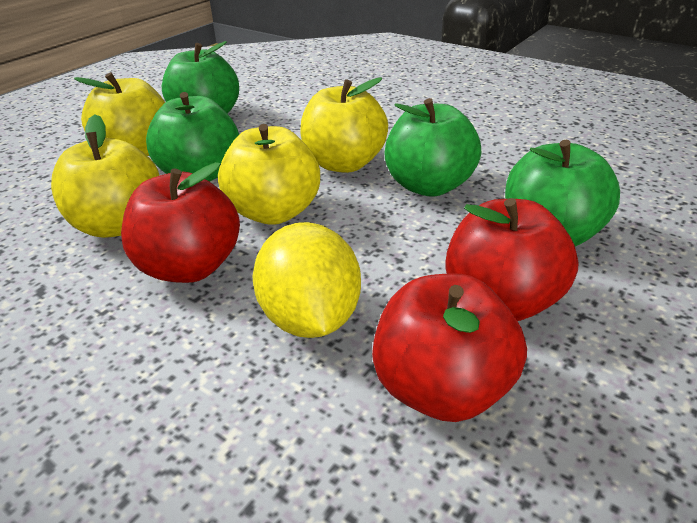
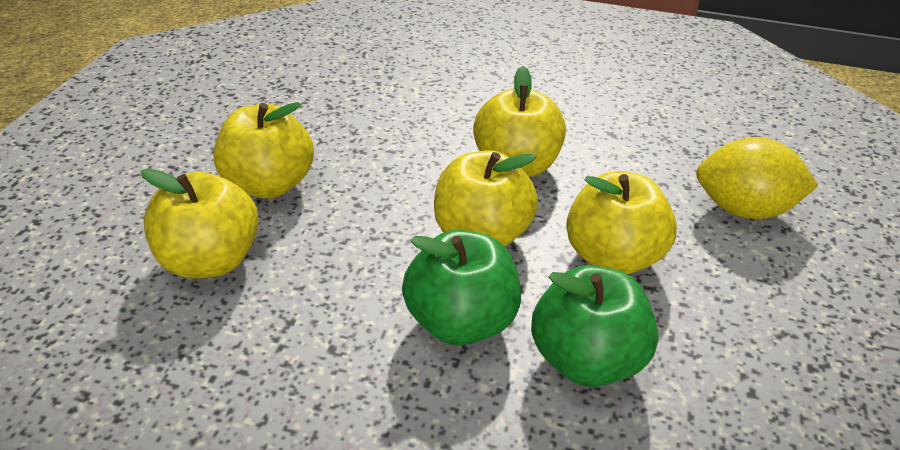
green apple: 4 -> 2
red apple: 3 -> 0
yellow apple: 4 -> 5

